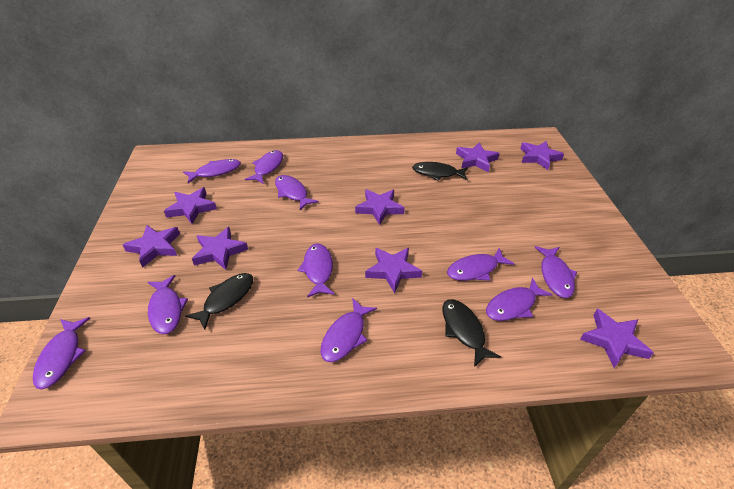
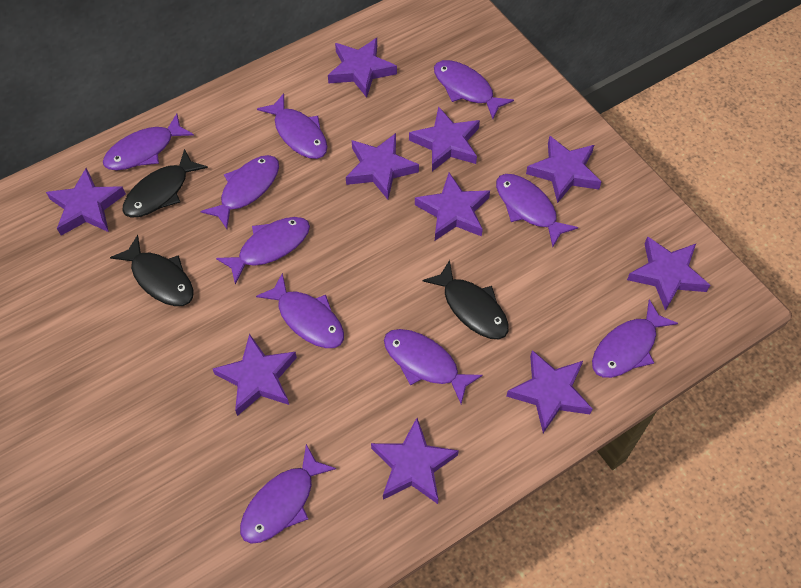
purple star: 8 -> 10

